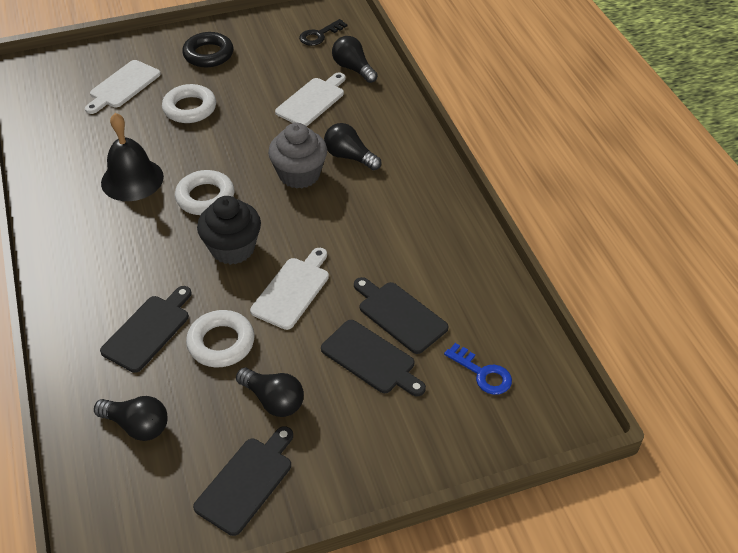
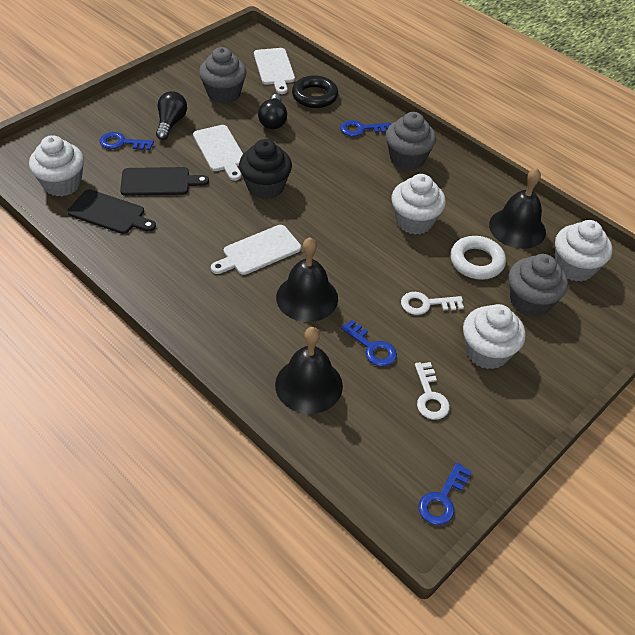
black bell: 1 -> 3
black cutting board: 4 -> 2
black key: 1 -> 0
black light bulb: 4 -> 2
blue key: 1 -> 4
grey cupcake: 1 -> 3
white cupcake: 0 -> 4
white key: 0 -> 2
white ring: 3 -> 1

